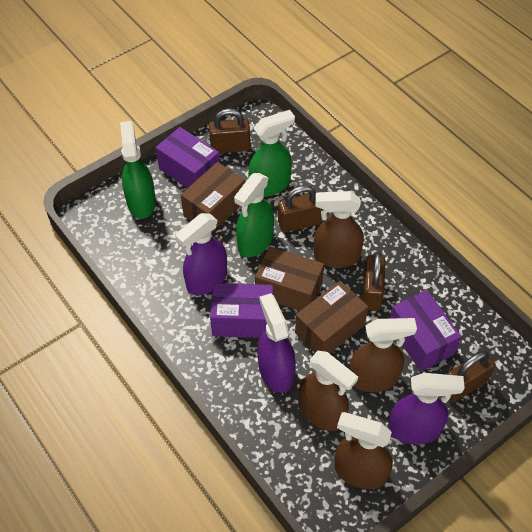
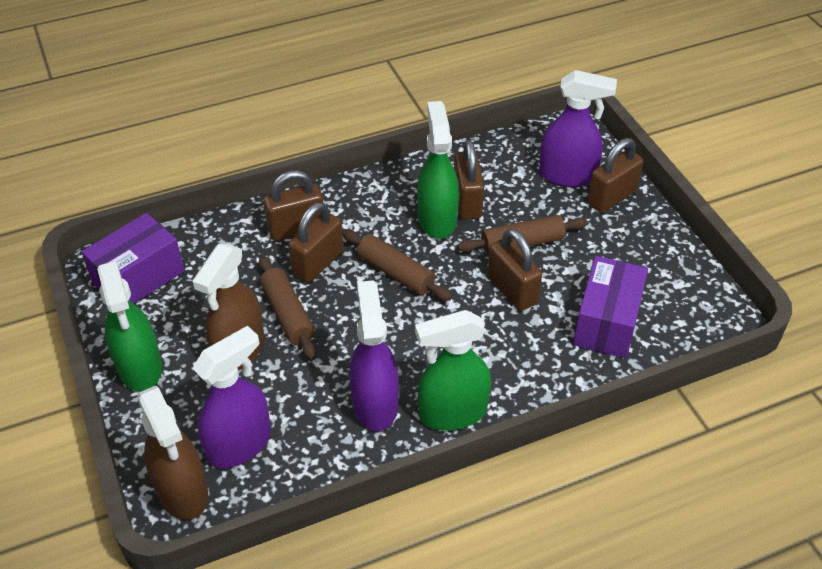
brown box: 3 -> 0
brown padlock: 4 -> 5
brown rolling pin: 0 -> 3
brown spray bottle: 4 -> 2
purple box: 3 -> 2

